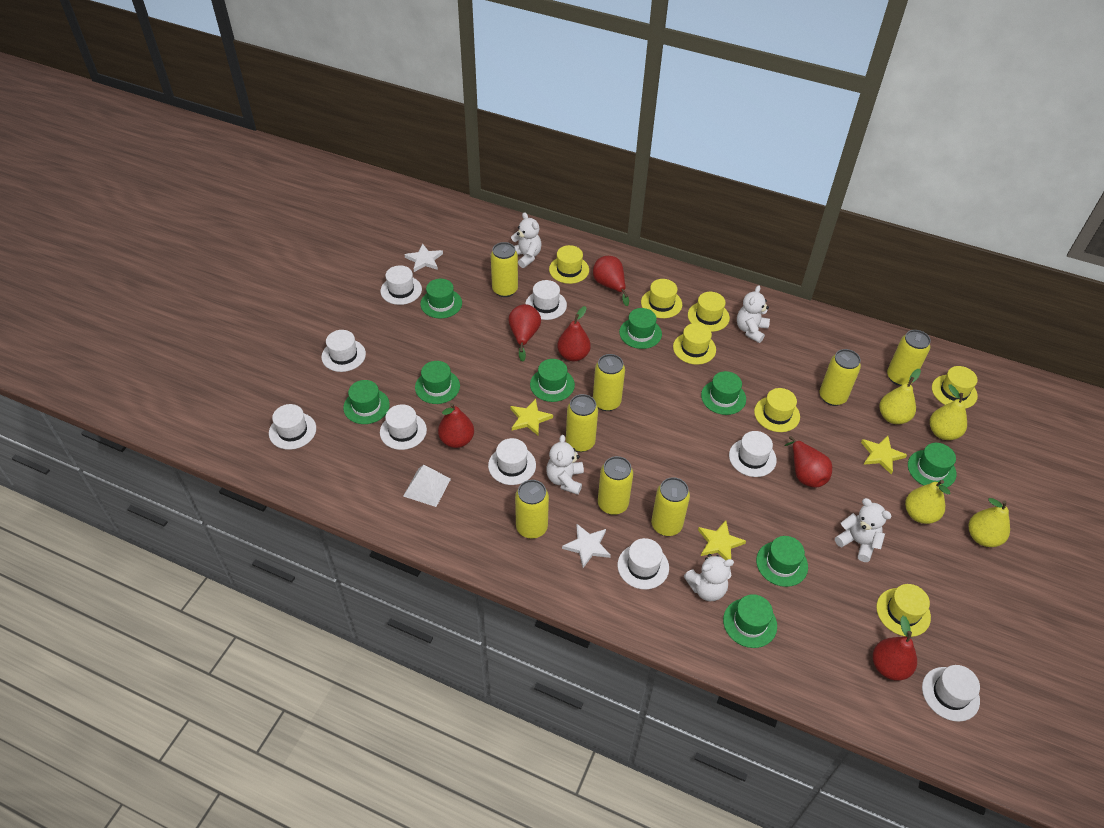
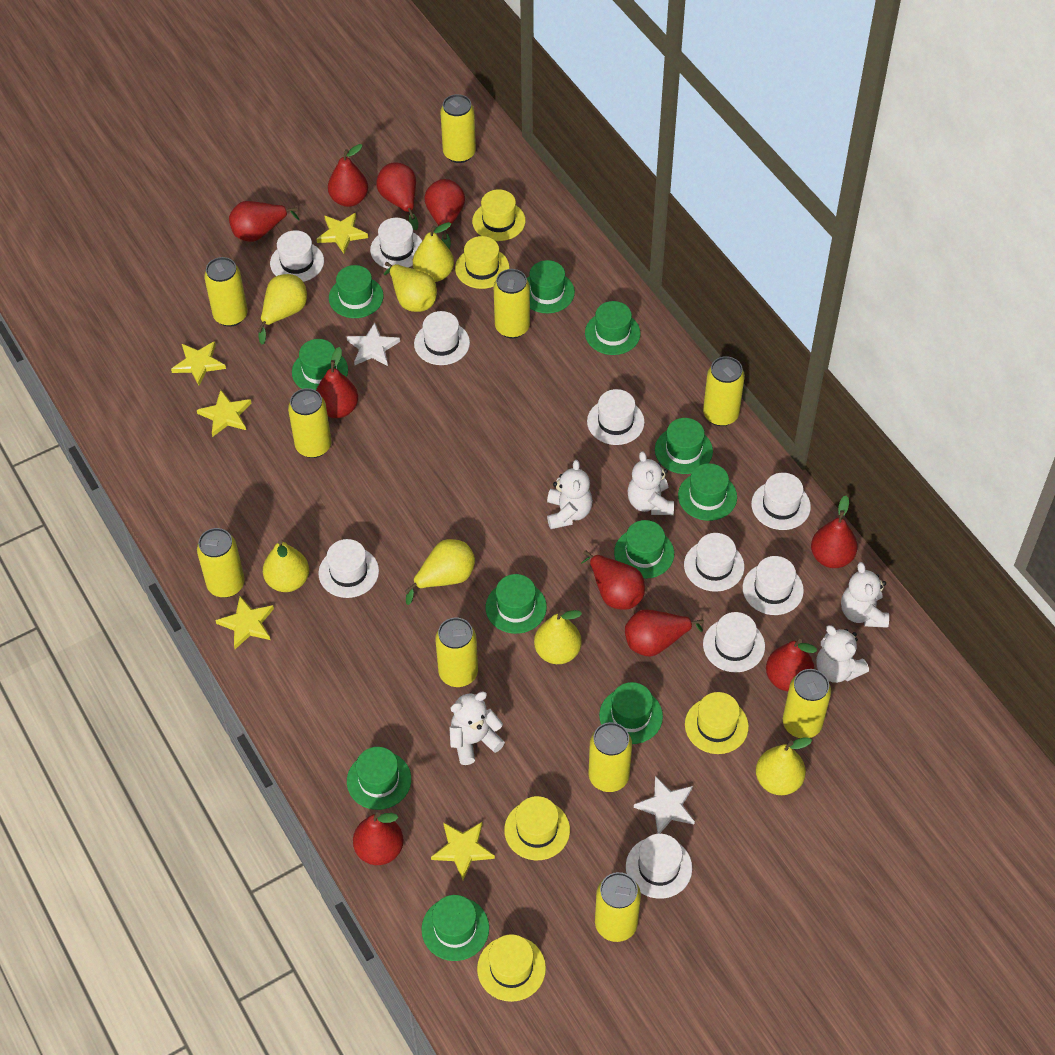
green hat: 9 -> 11
red pear: 6 -> 10
white hat: 9 -> 10
white pyramid: 1 -> 0
yellow can: 8 -> 10
yellow hat: 7 -> 5
yellow pear: 4 -> 7
yellow star: 3 -> 5

